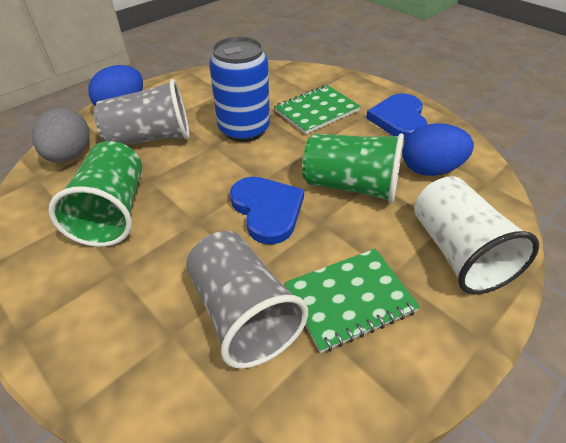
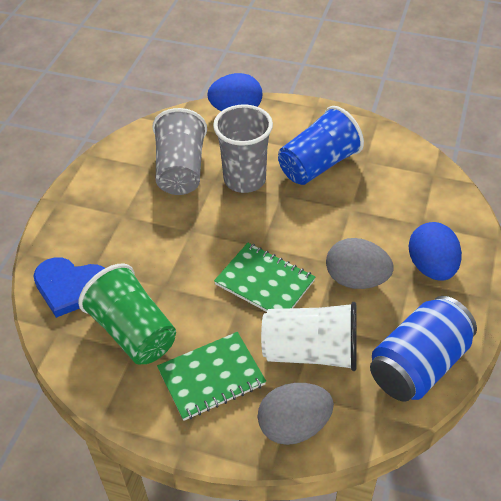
blue cup: 0 -> 1
blue heart: 2 -> 1
green cup: 2 -> 1
grey egg: 1 -> 2

